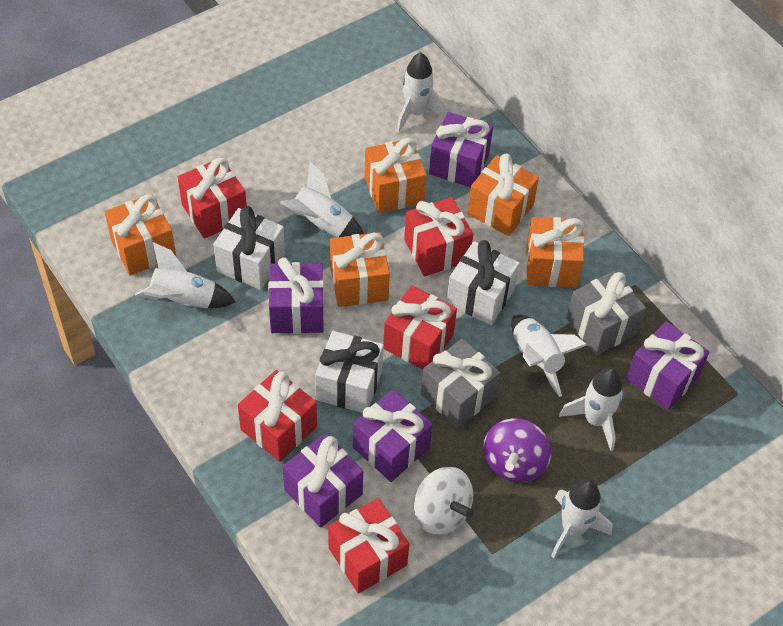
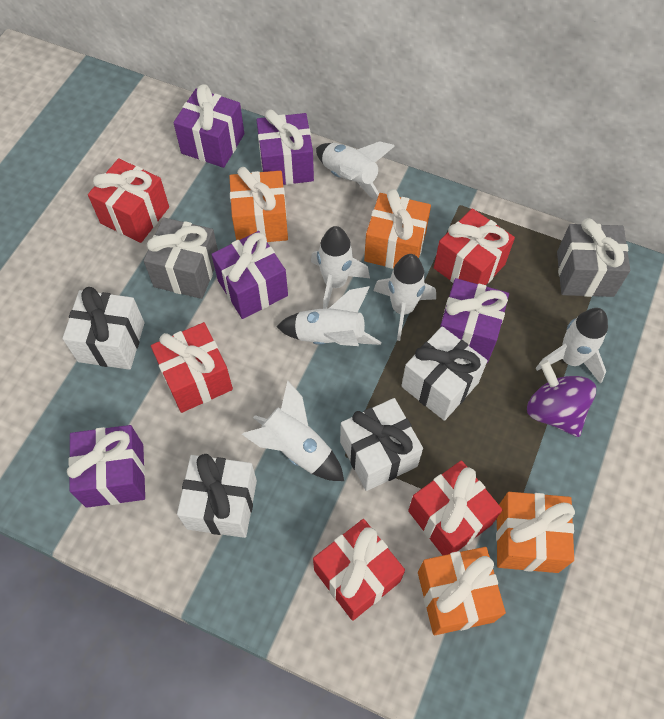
orange gift: 5 -> 4
white gift: 3 -> 4
white spinning top: 1 -> 0

